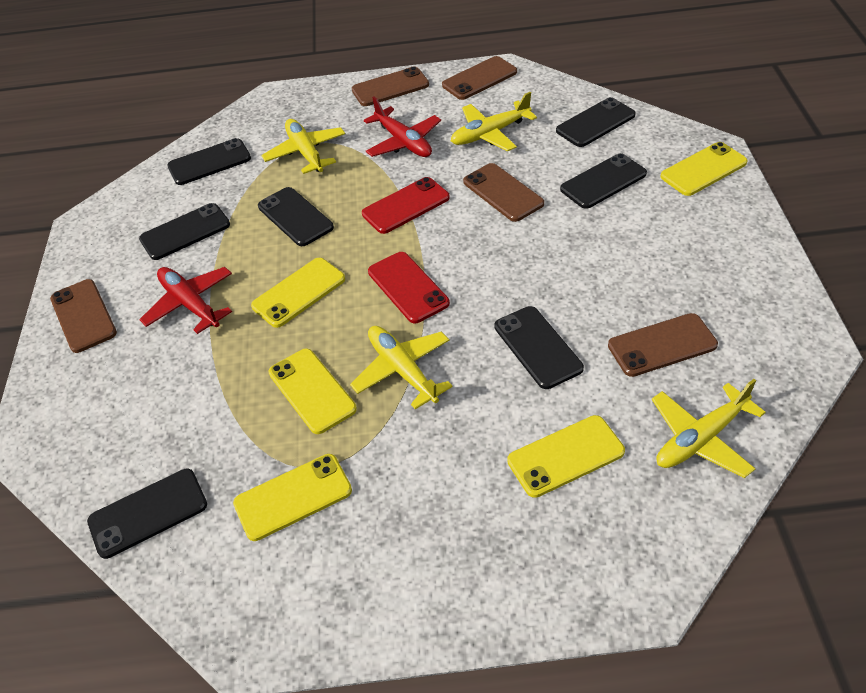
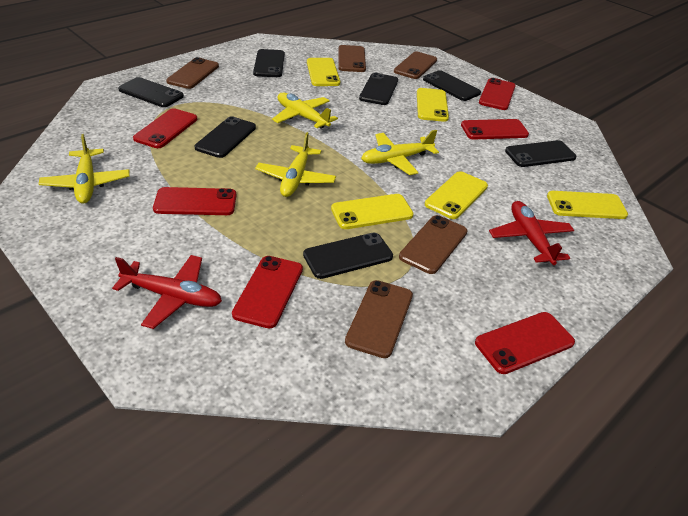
red phone: 2 -> 6

